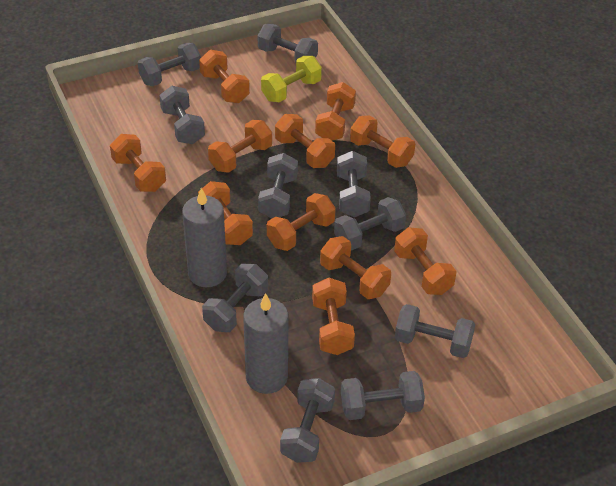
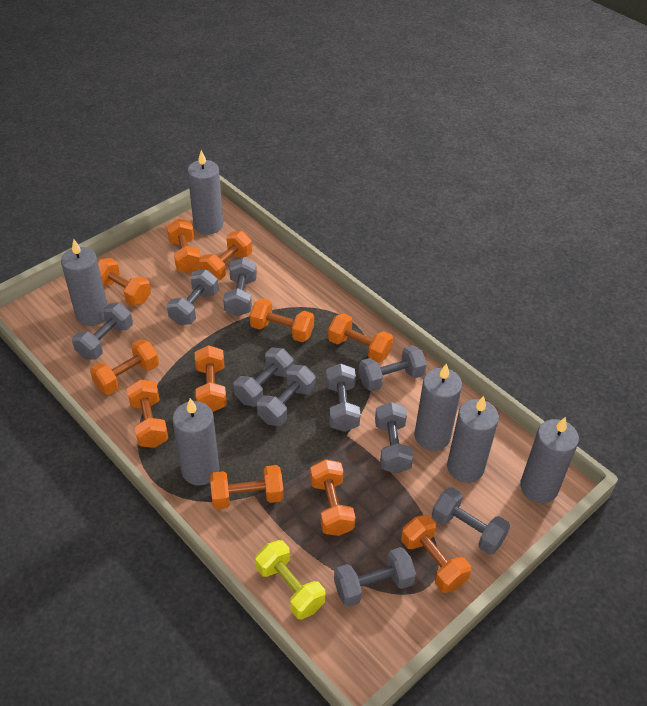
grey candle: 2 -> 6

